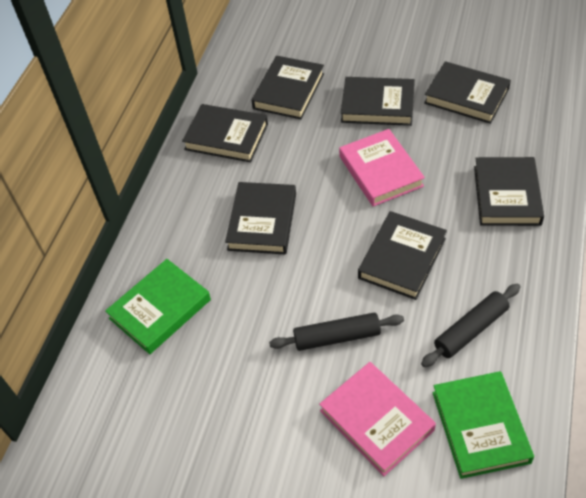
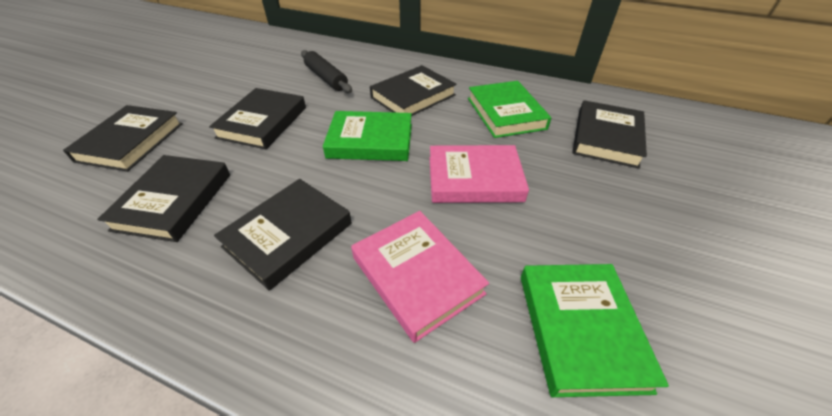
black book: 7 -> 6
black rolling pin: 2 -> 1
green book: 2 -> 3

